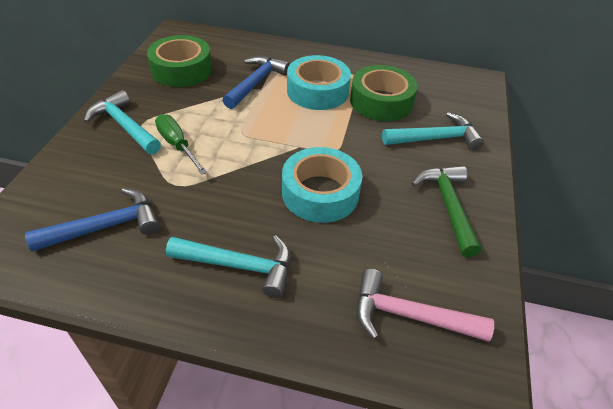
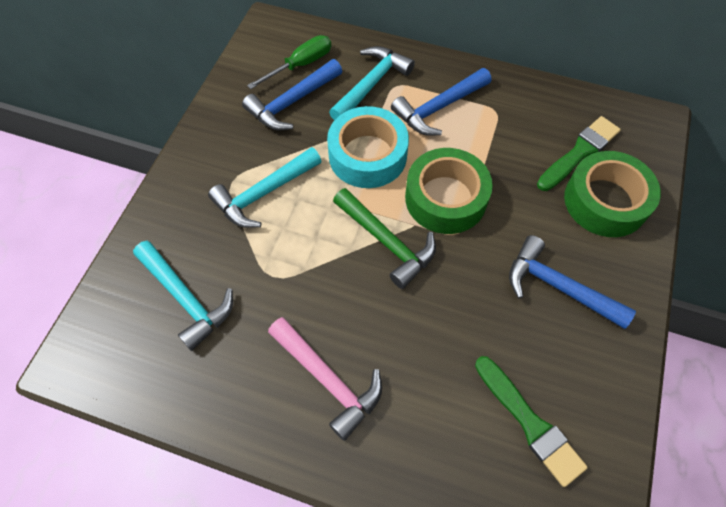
blue hammer: 2 -> 3
green brush: 0 -> 2
turquoise tape: 2 -> 1

